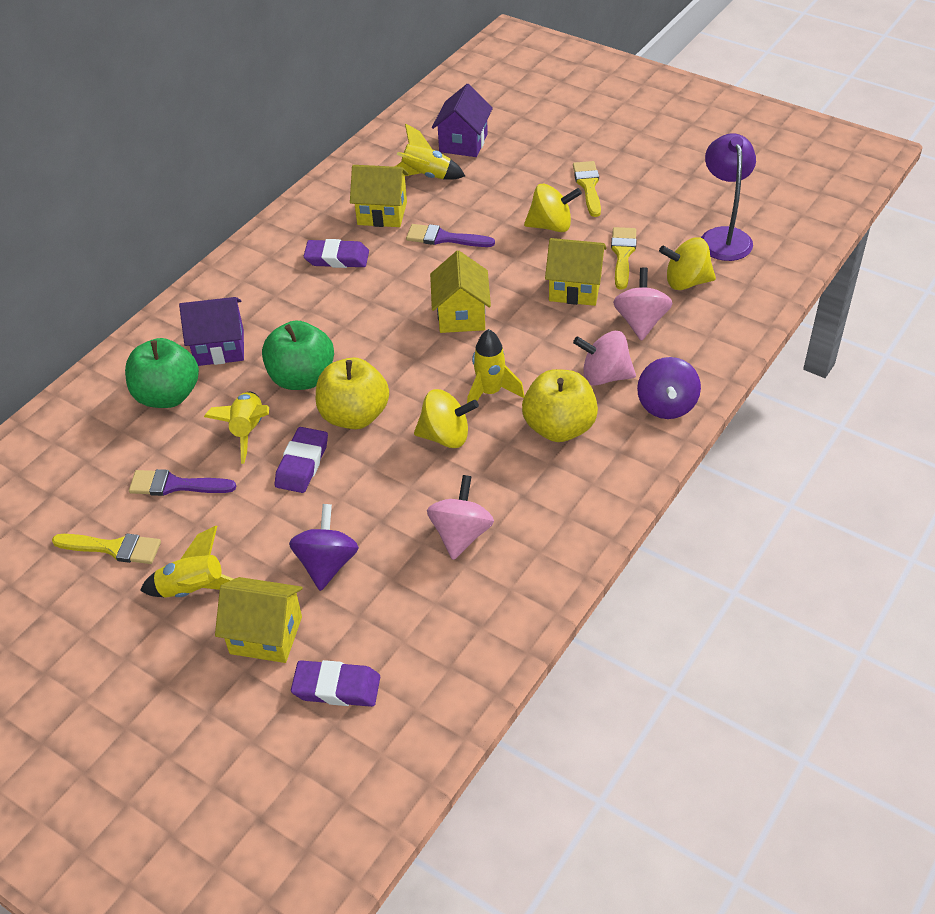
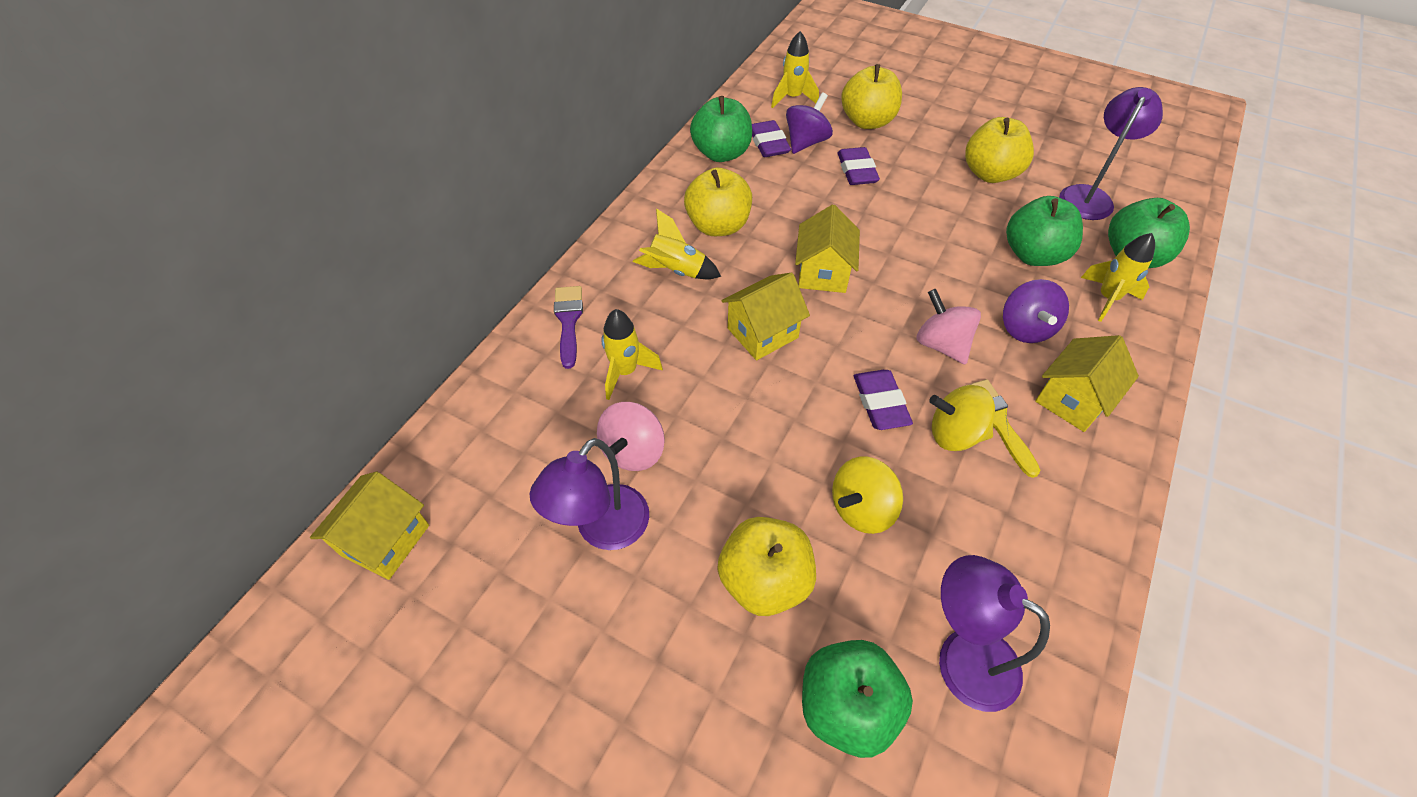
green apple: 2 -> 4
pink spinning top: 3 -> 2
purple brush: 2 -> 1
purple house: 2 -> 0
purple lamp: 1 -> 3
yellow apple: 2 -> 4
yellow brush: 3 -> 1
yellow spinning top: 3 -> 2

